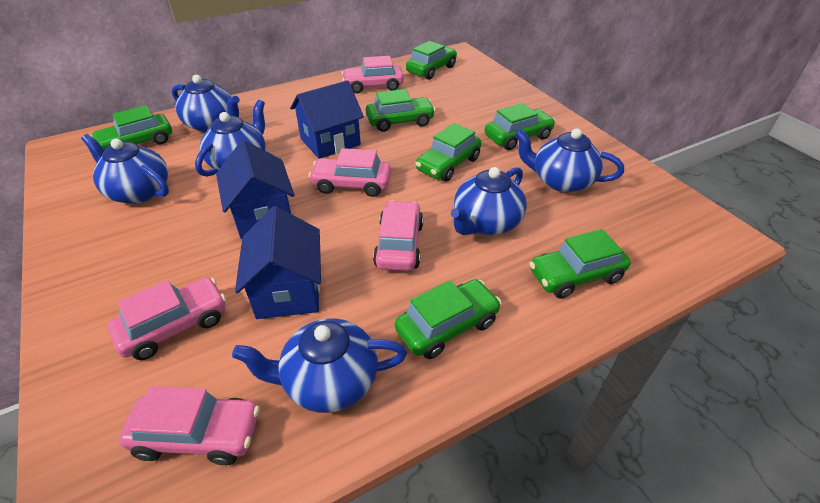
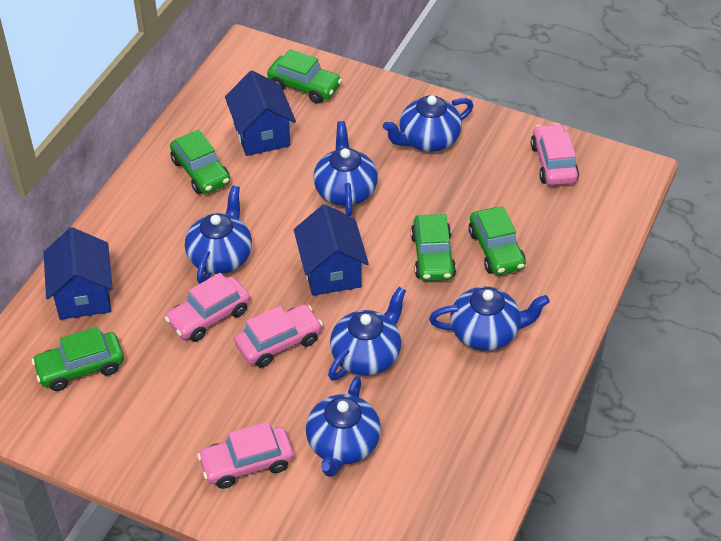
green car: 7 -> 5
pink car: 5 -> 4

